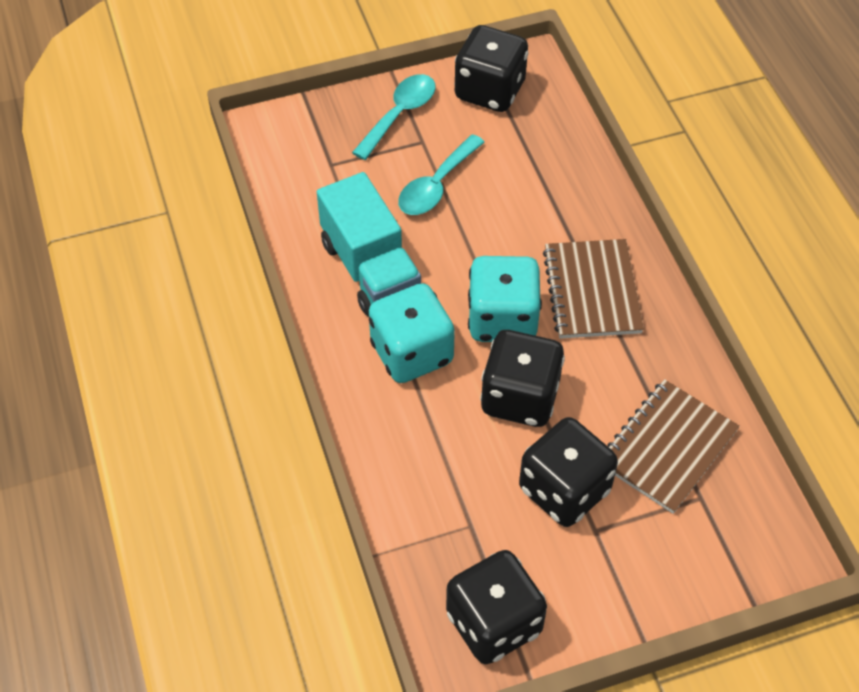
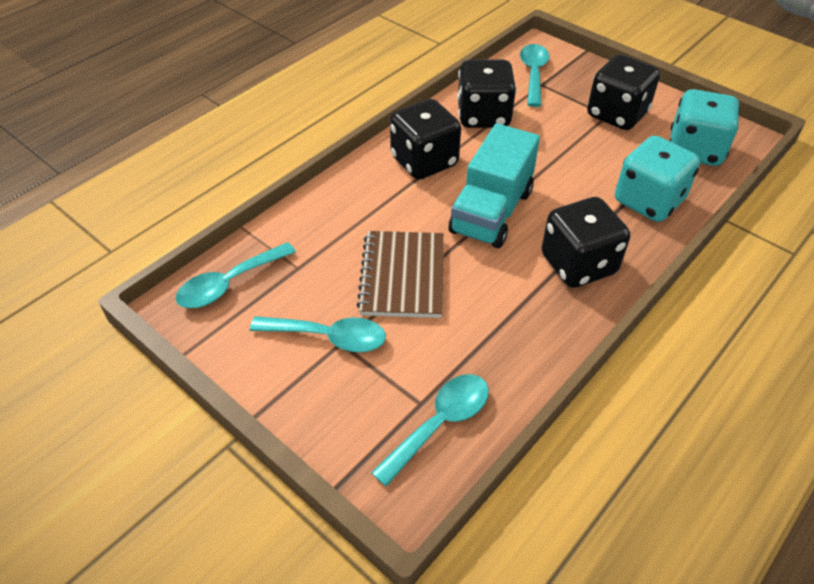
brown notebook: 2 -> 1
turquoise spoon: 2 -> 4

